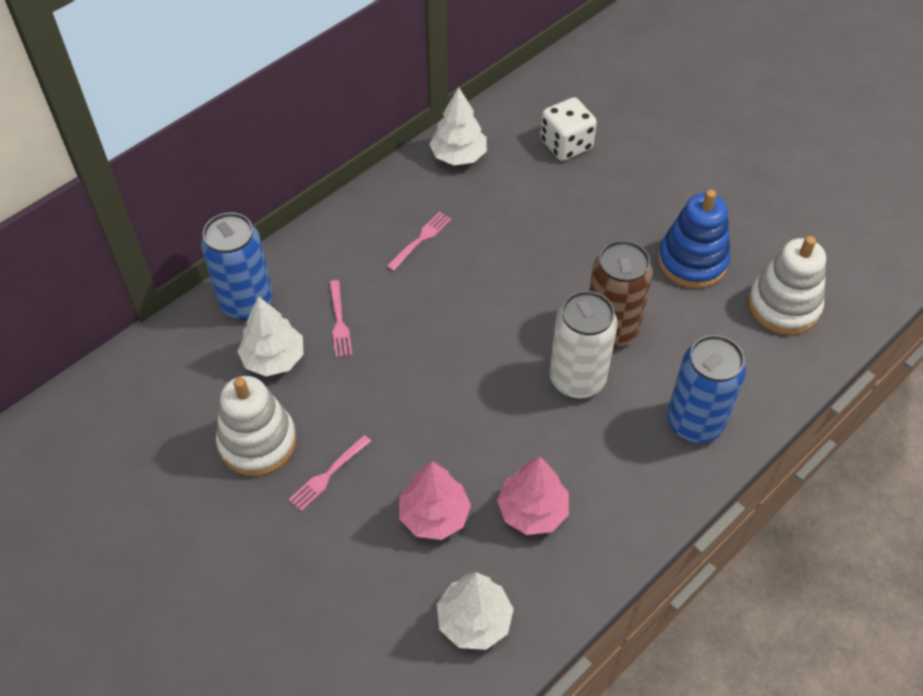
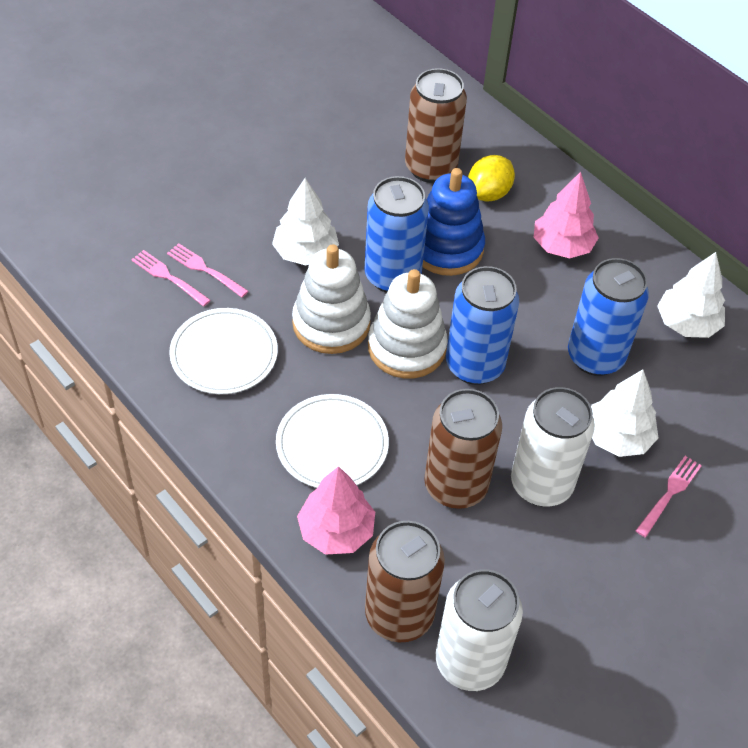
blue can: 2 -> 3
brown can: 1 -> 3
white can: 1 -> 2
white dice: 1 -> 0
white plate: 0 -> 2
yellow lemon: 0 -> 1

